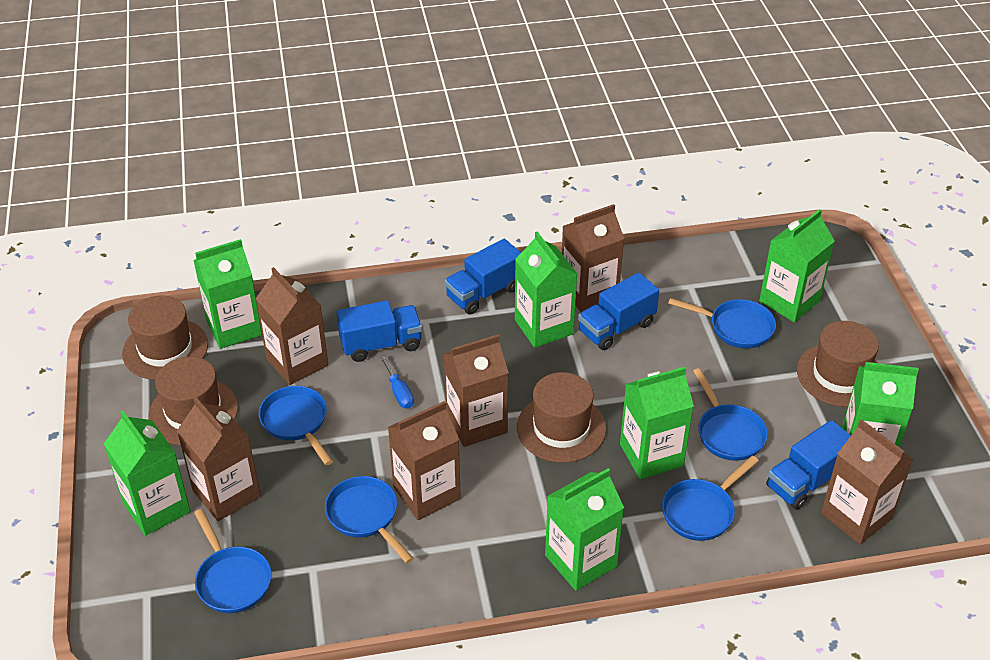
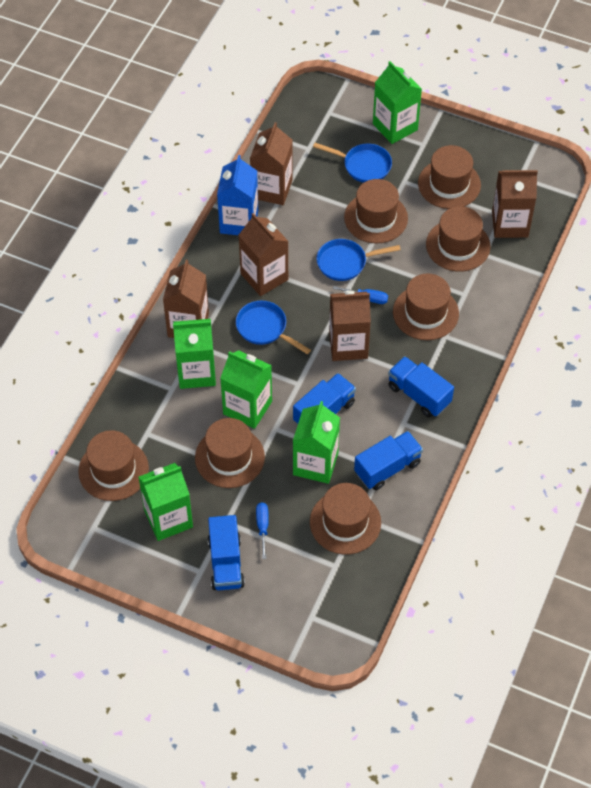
blue carton: 0 -> 1
blue pan: 6 -> 3
blue screwdriver: 1 -> 2
brown carton: 6 -> 5
brown hat: 4 -> 7
green carton: 7 -> 5

